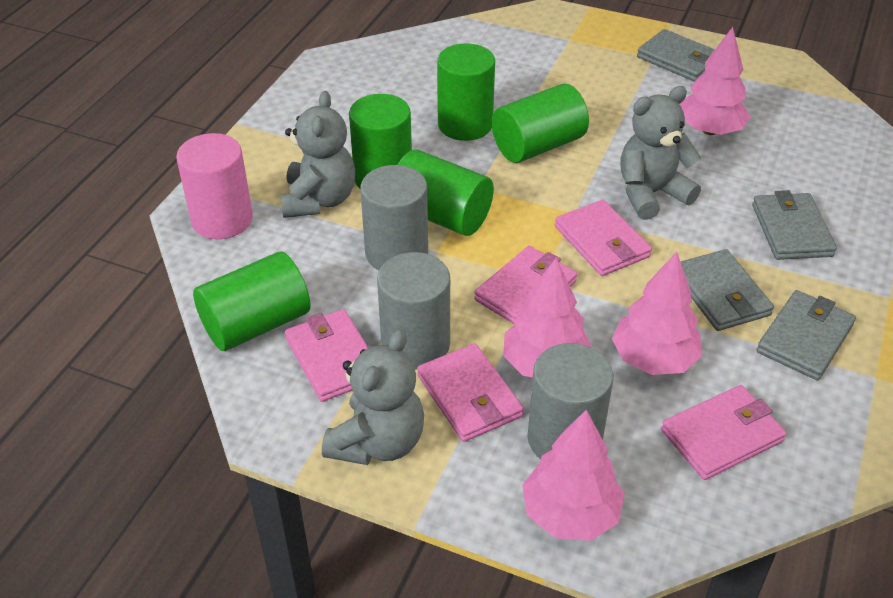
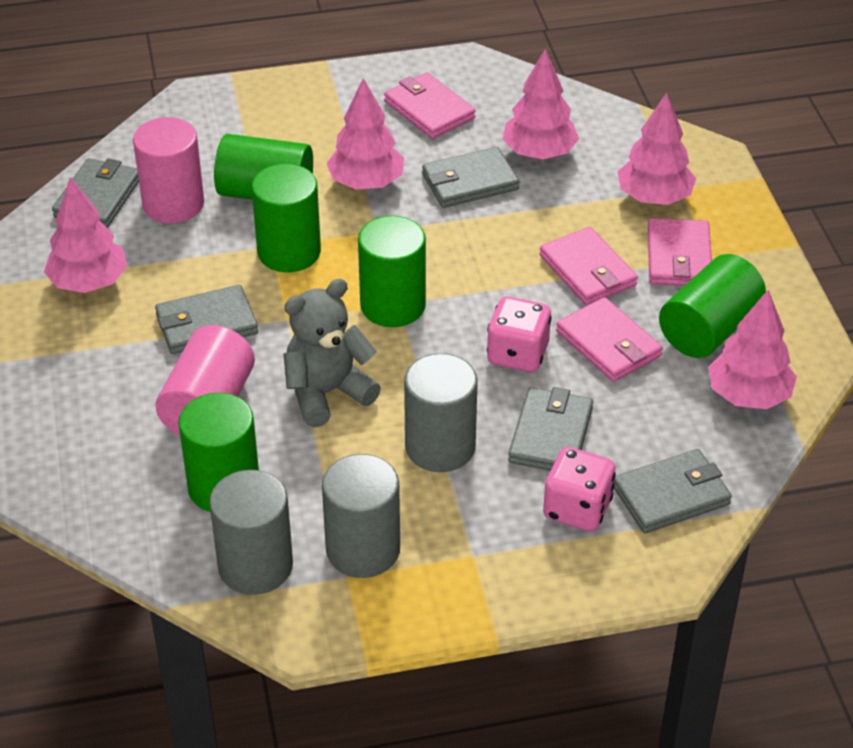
grey teddy bear: 3 -> 1
grey wallet: 4 -> 5
pink cylinder: 1 -> 2
pink dice: 0 -> 2
pink tree: 4 -> 5
pink wallet: 5 -> 4

